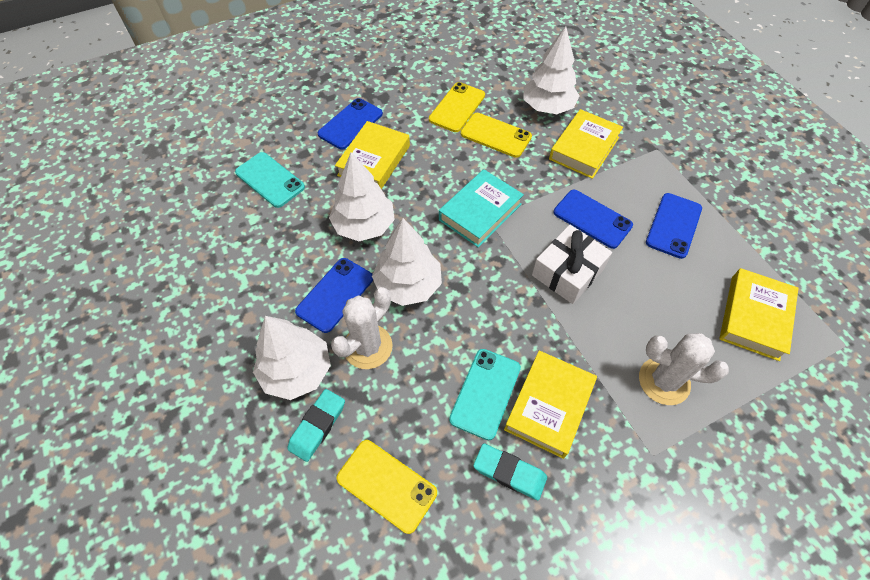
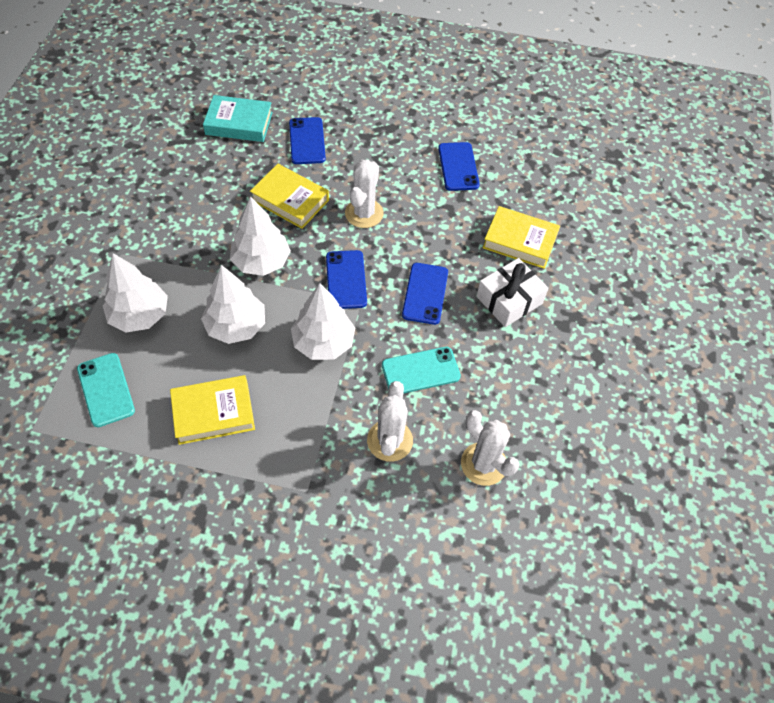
turquoise eraser: 2 -> 0
white cactus: 2 -> 3
yellow book: 4 -> 3
yellow phone: 3 -> 0

